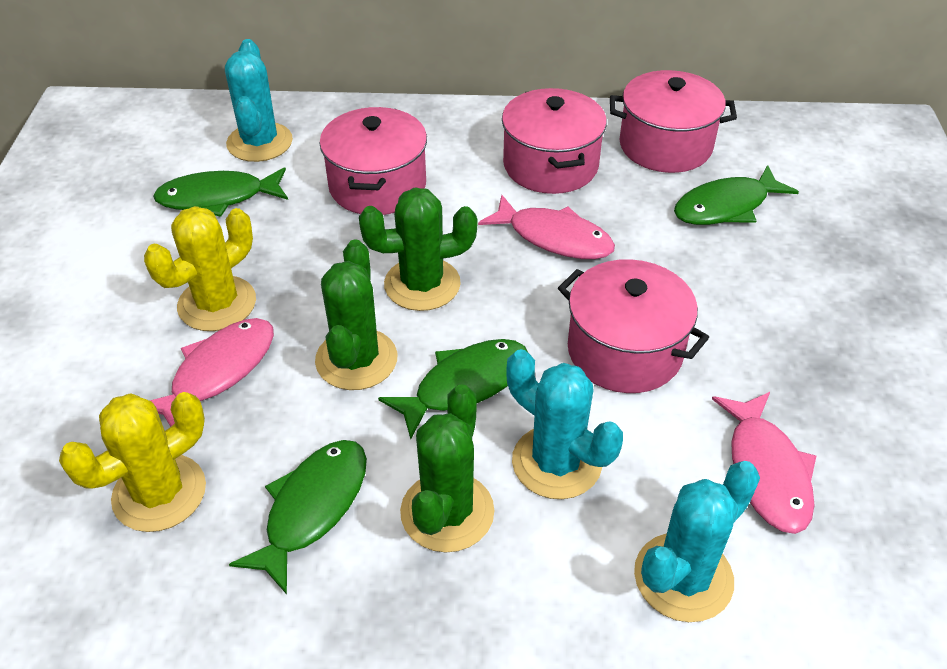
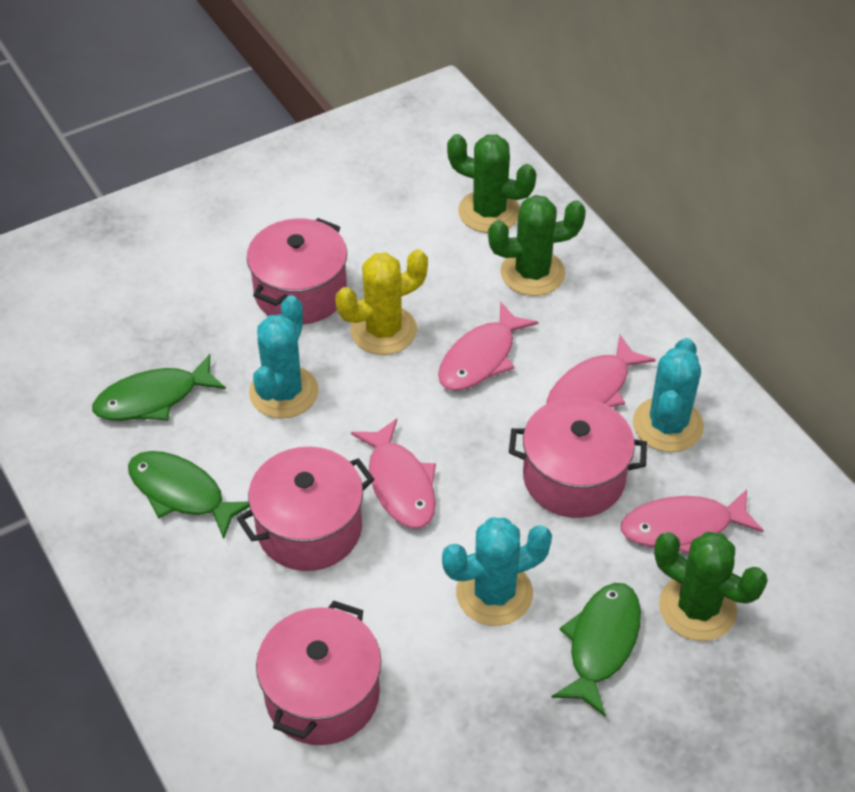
green fish: 4 -> 3
pink fish: 3 -> 4
yellow cactus: 2 -> 1

